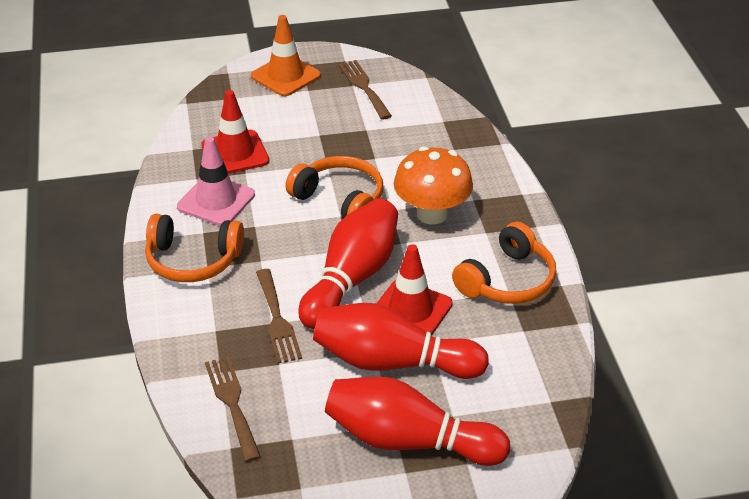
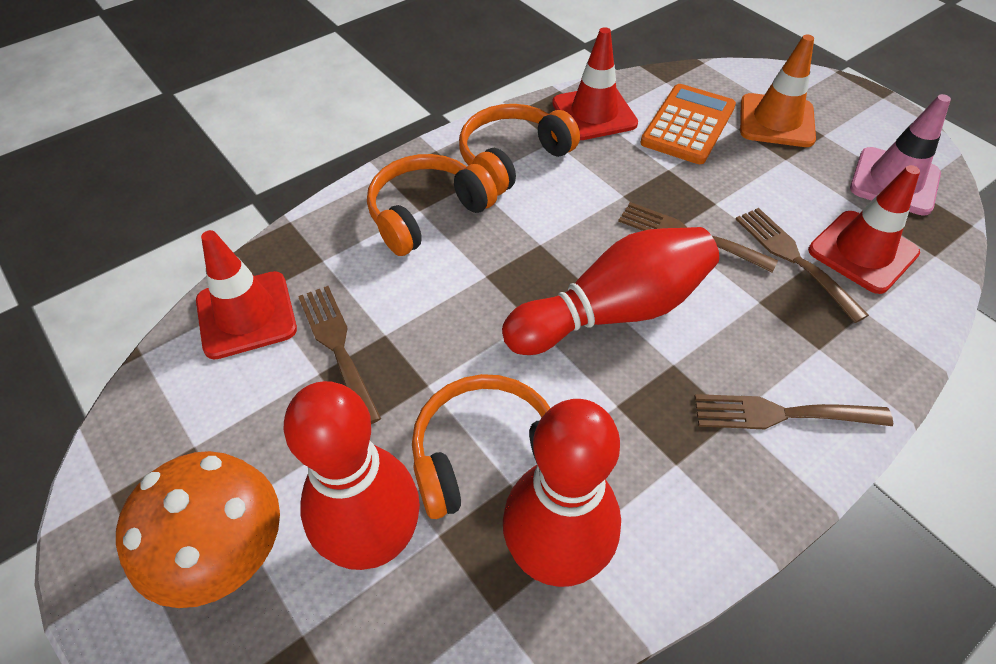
brown fork: 3 -> 4
orange calculator: 0 -> 1
red traffic cone: 2 -> 3

